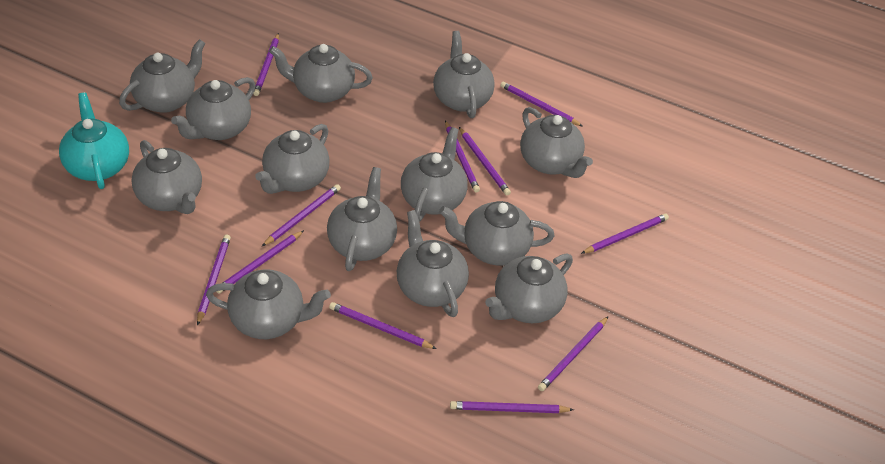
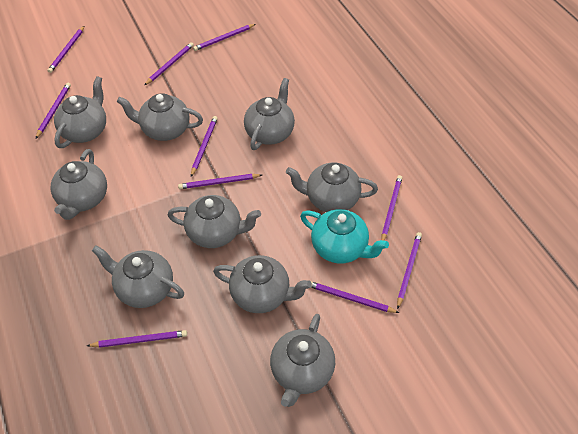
grey teapot: 13 -> 9
purple pencil: 11 -> 10

